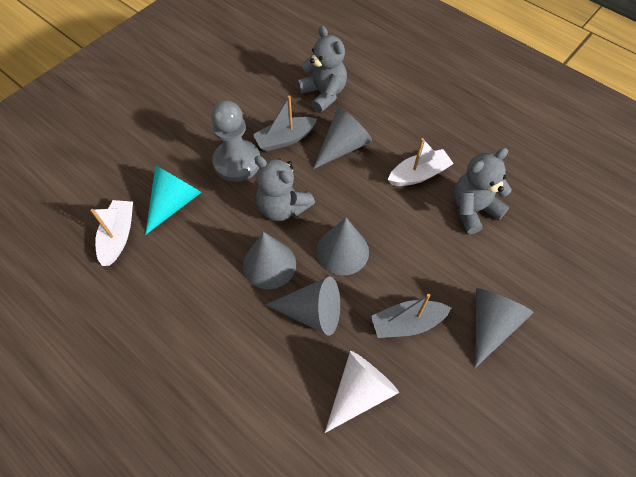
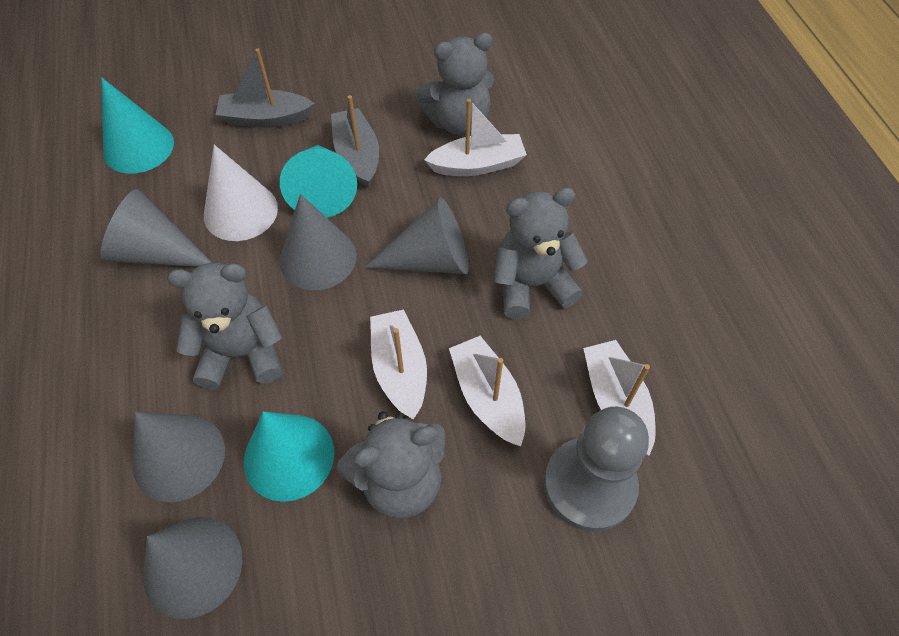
grey teddy bear: 3 -> 4
turquoise cone: 1 -> 3
white boat: 2 -> 4

